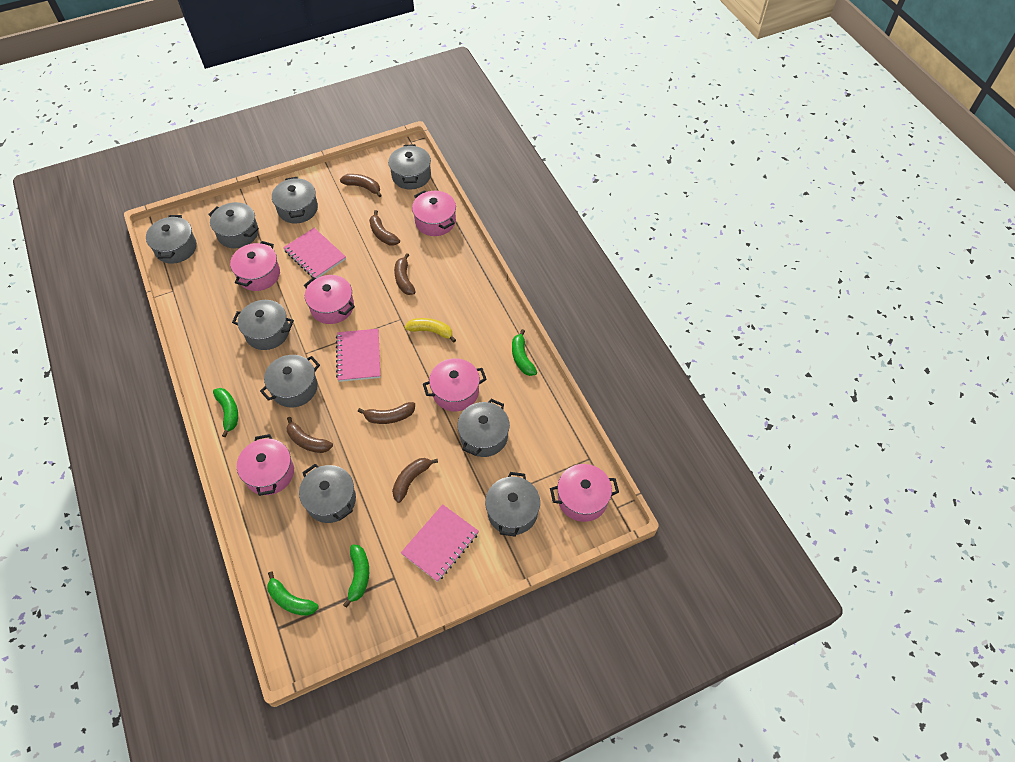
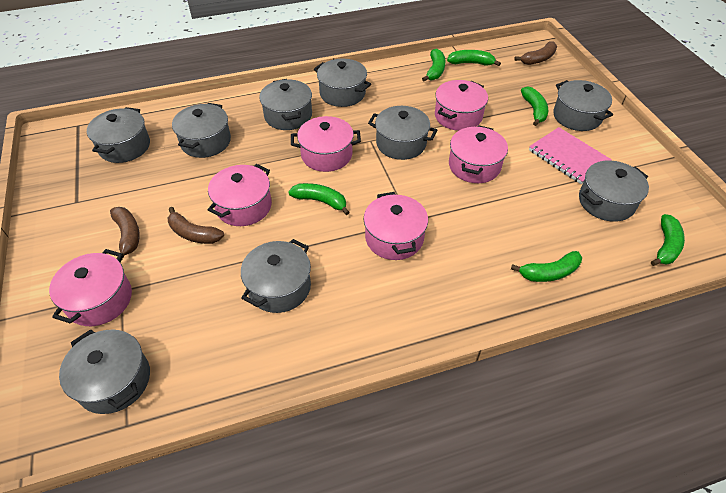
brown banana: 6 -> 3
green banana: 4 -> 6
pink notebook: 3 -> 1
yellow banana: 1 -> 0

